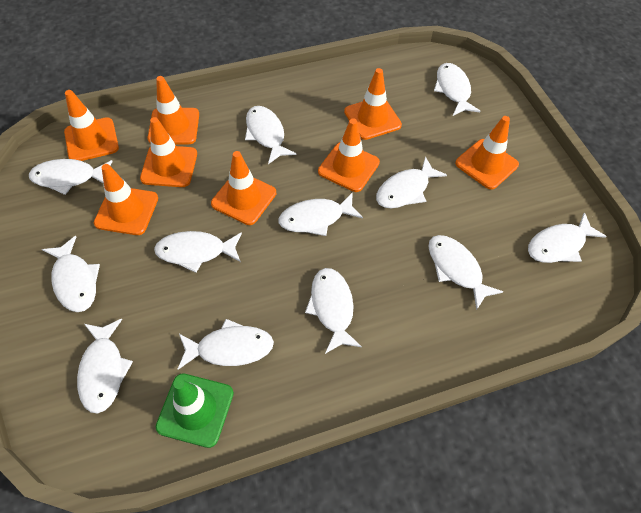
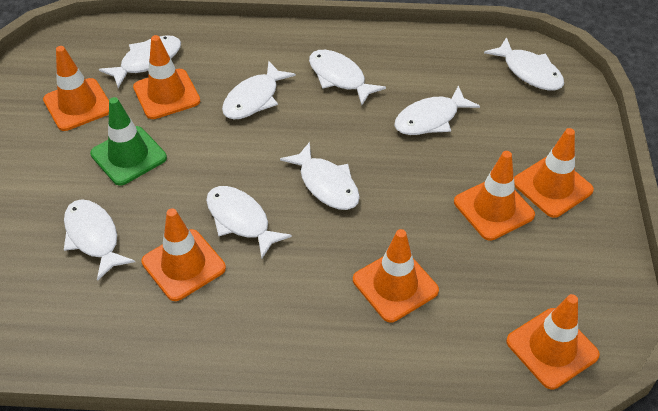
orange traffic cone: 8 -> 7
white fish: 12 -> 8

